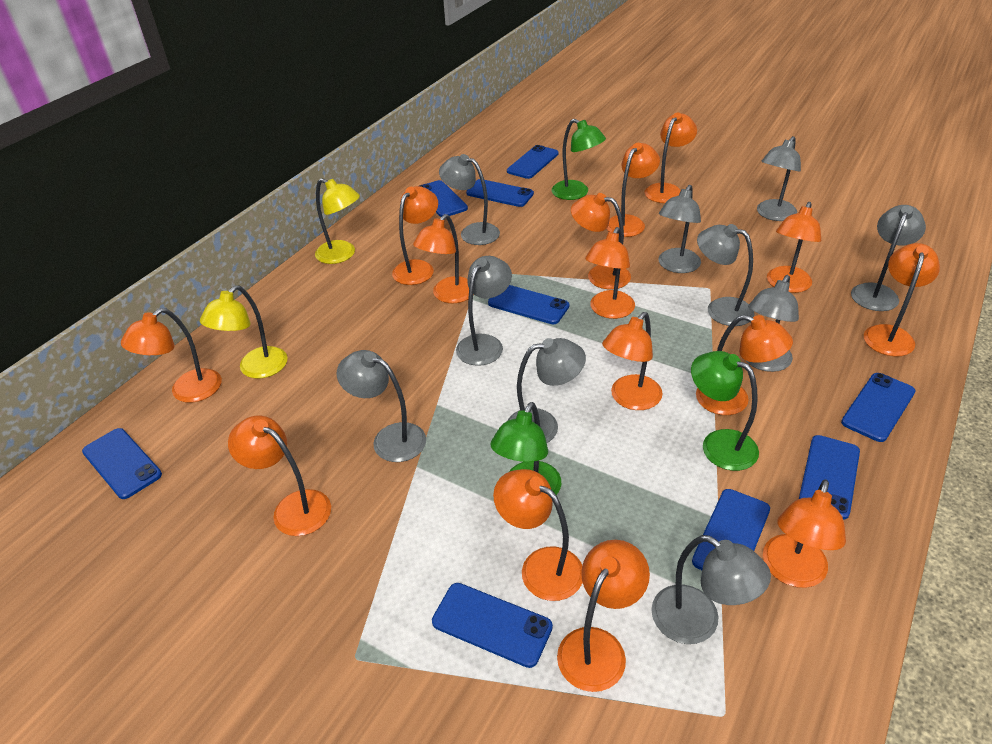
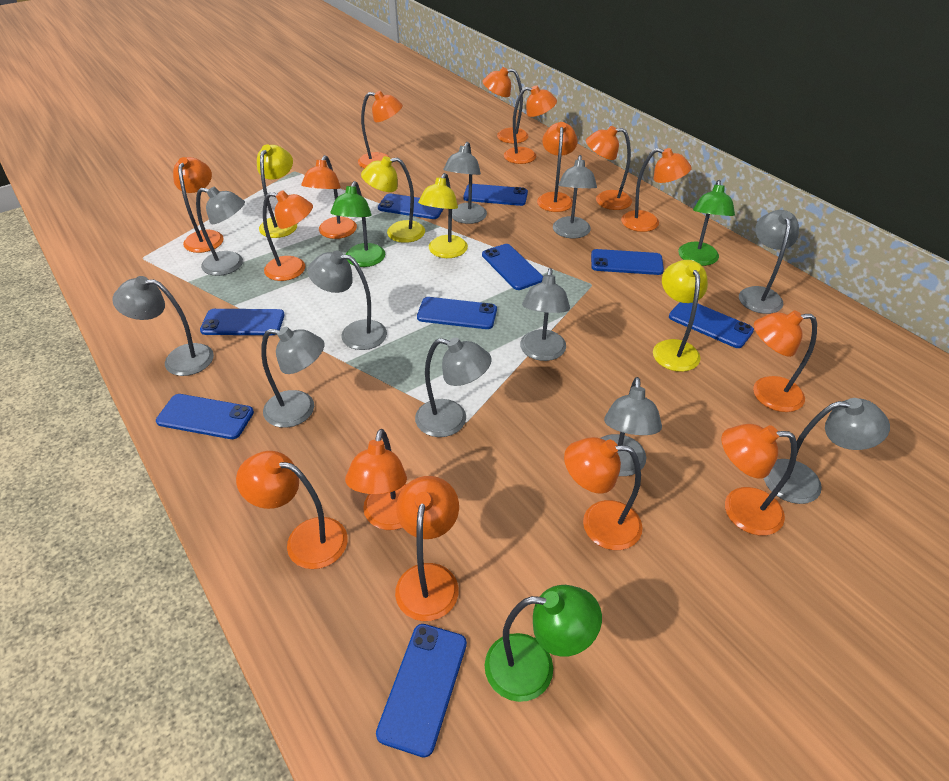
grey lamp: 10 -> 11
yellow lamp: 2 -> 4

